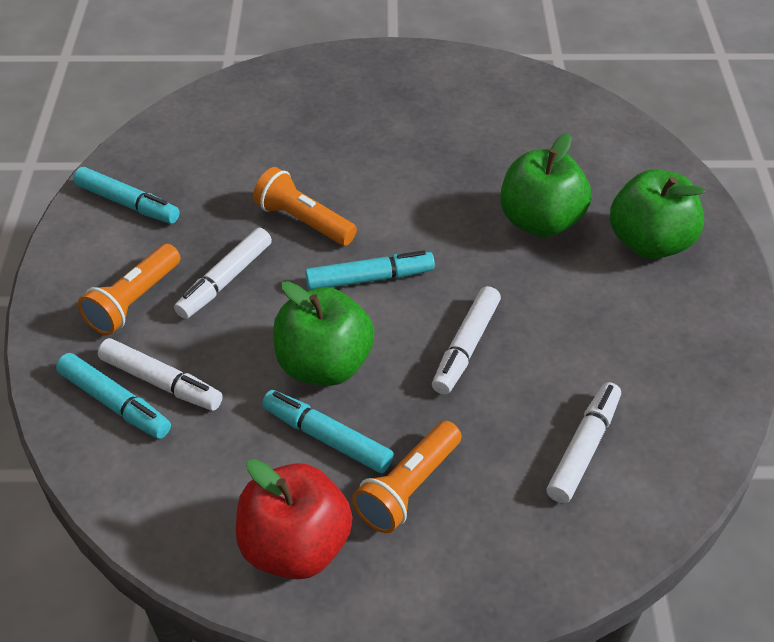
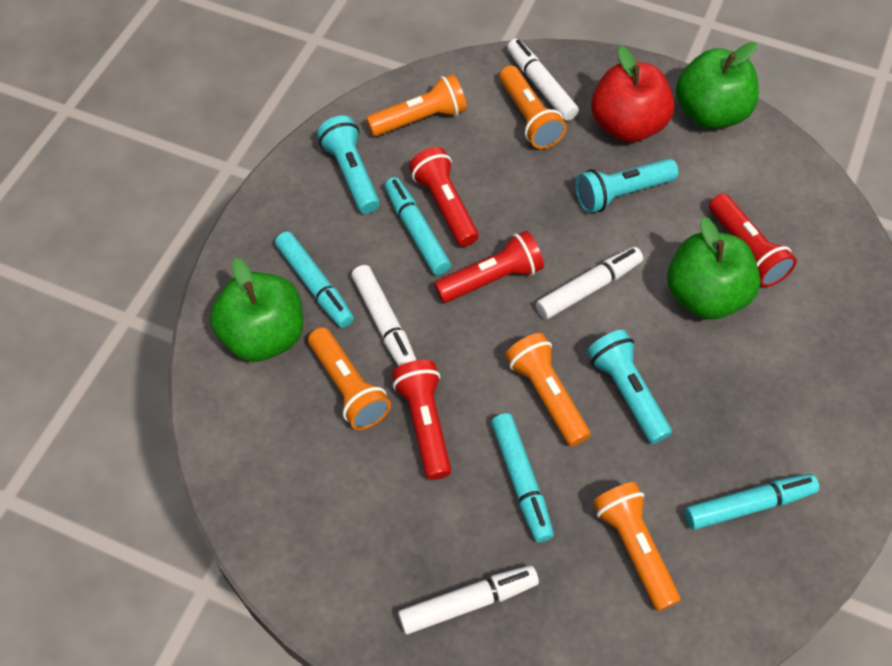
orange flashlight: 3 -> 5
red flashlight: 0 -> 4
turquoise flashlight: 0 -> 3

